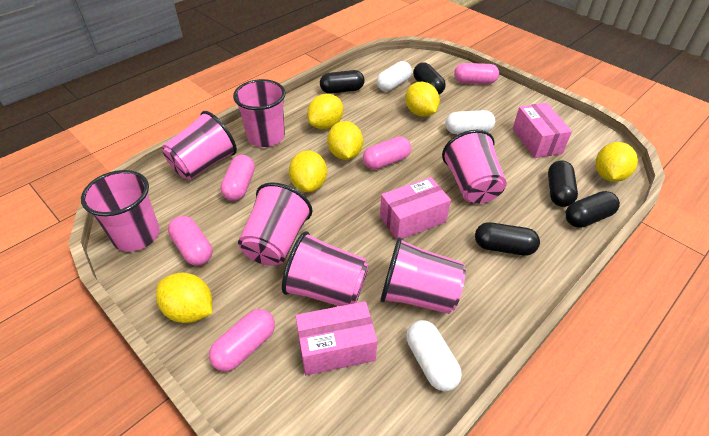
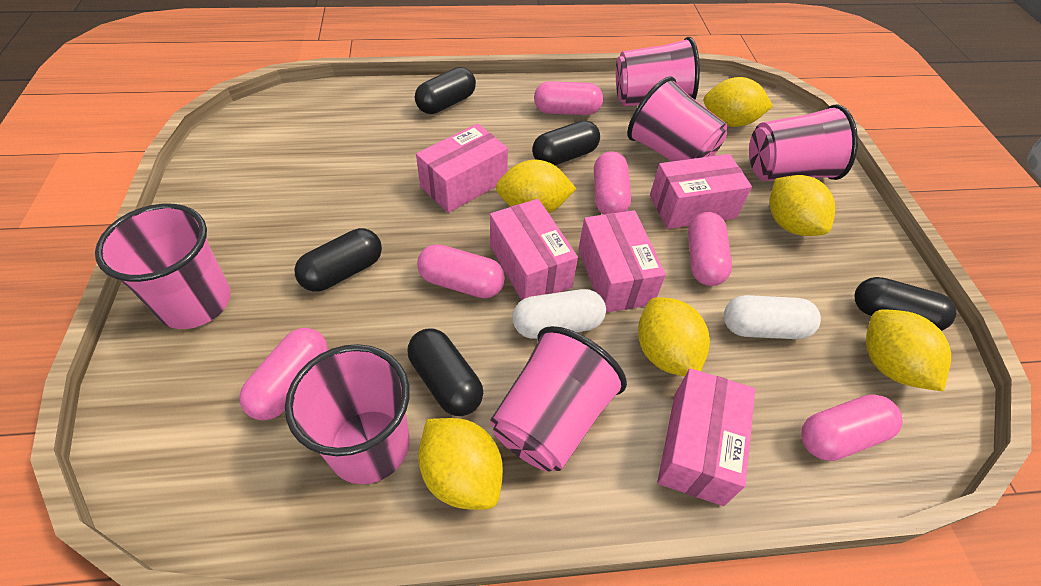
pink box: 3 -> 5
pink capsule: 5 -> 6
pink cup: 7 -> 6
white capsule: 3 -> 2

